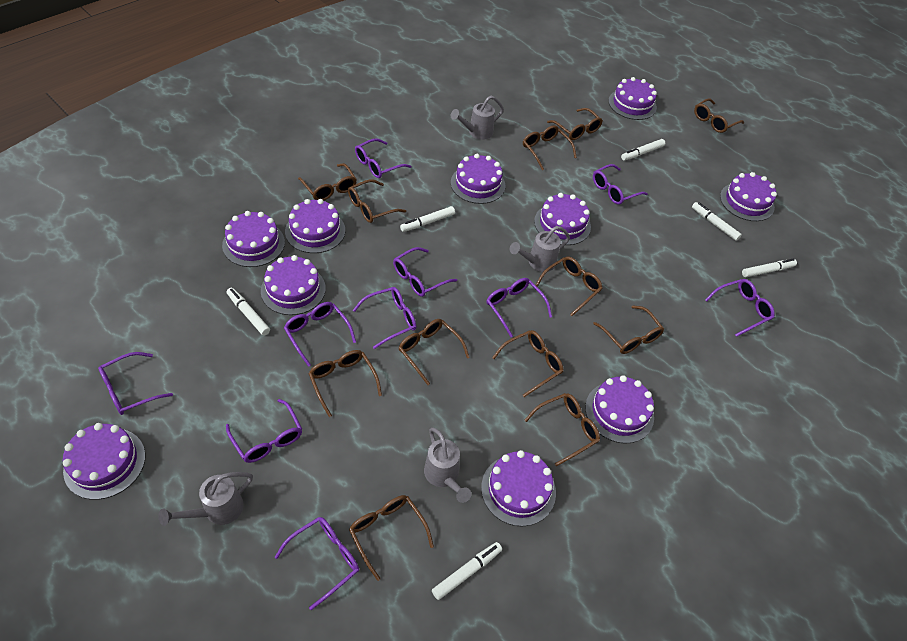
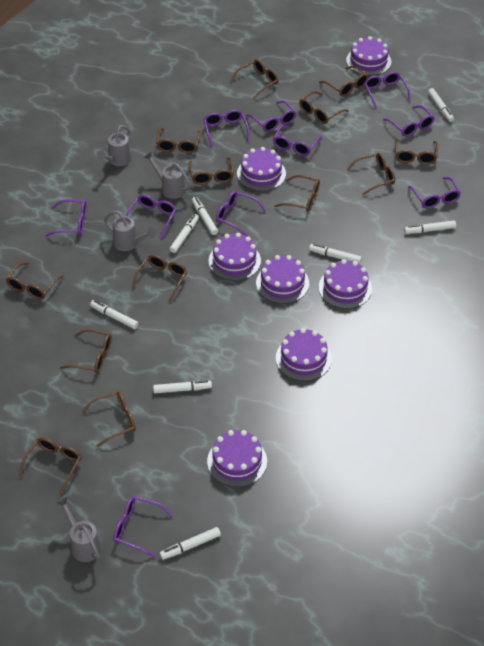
brown glasses: 12 -> 13
purple cake: 10 -> 7
white marker: 6 -> 8

